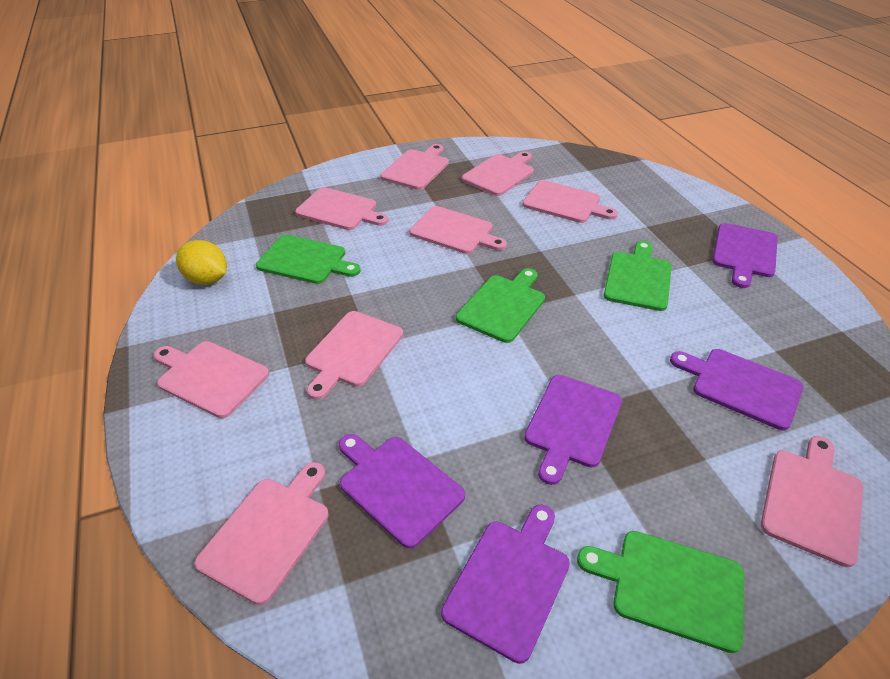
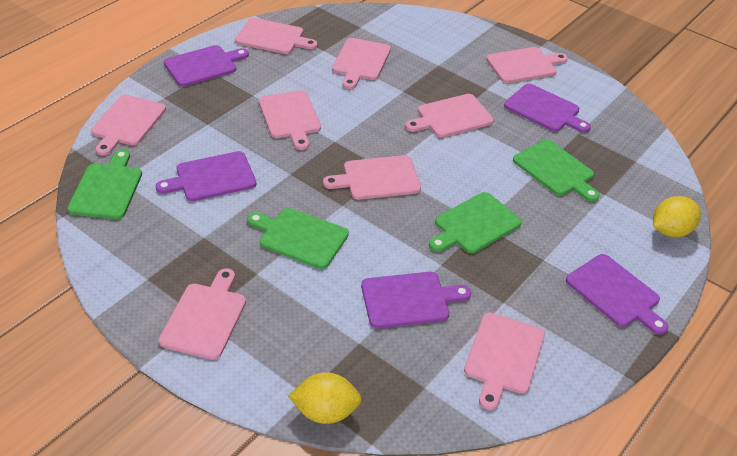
yellow lemon: 1 -> 2

